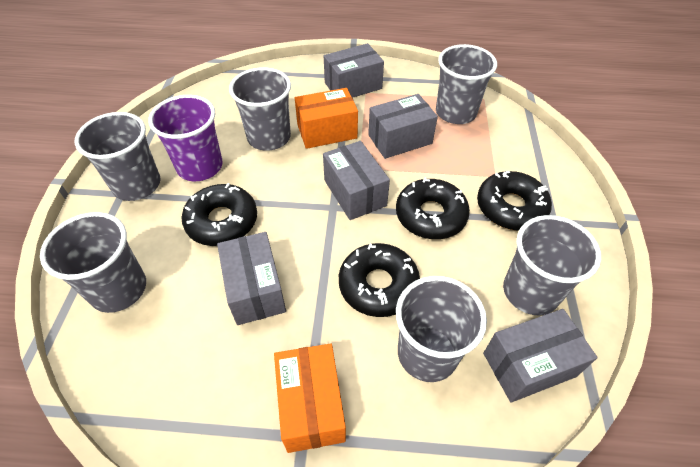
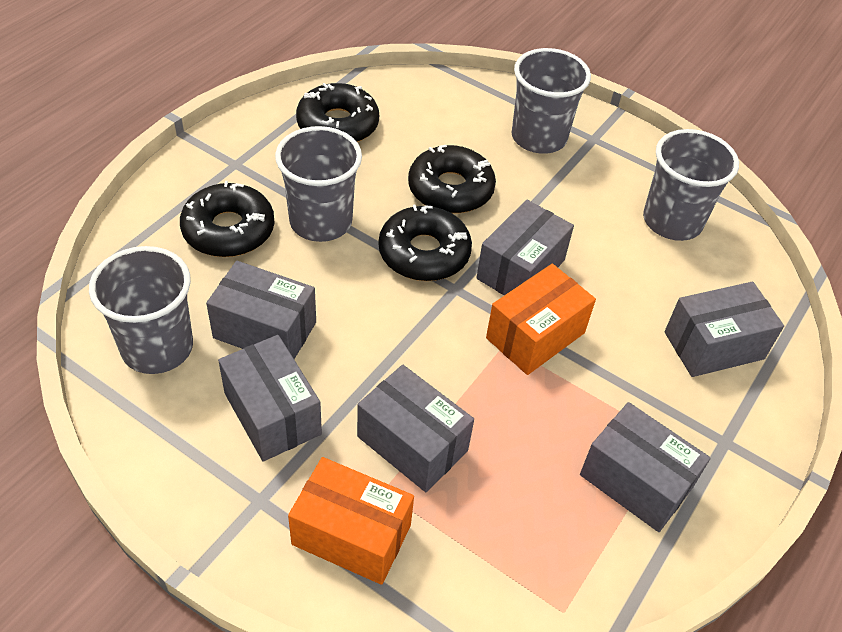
grey box: 5 -> 6
grey cup: 6 -> 4
purple cup: 1 -> 0

